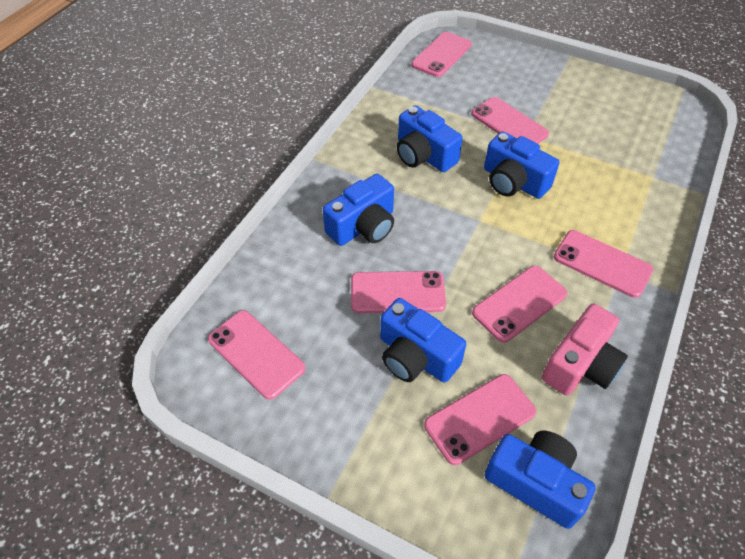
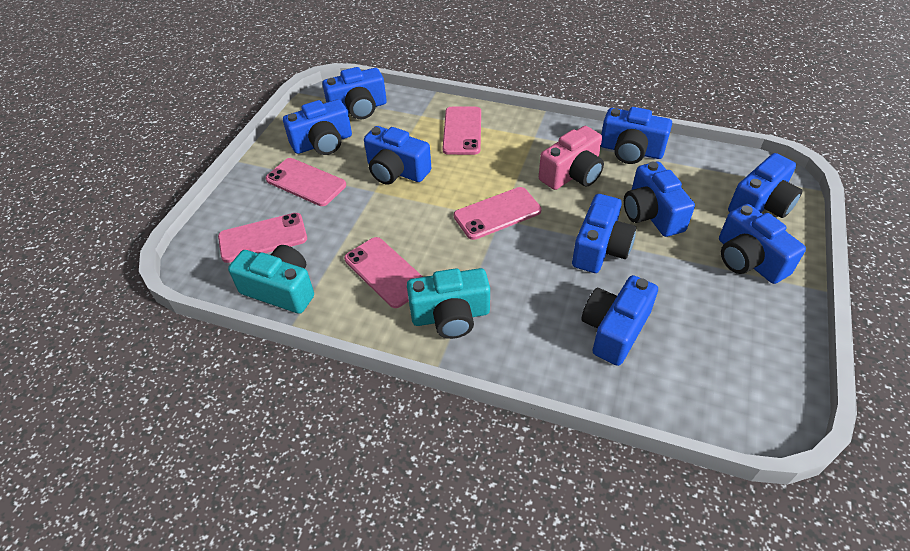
blue camera: 5 -> 9
pink phone: 7 -> 5
turquoise camera: 0 -> 2

